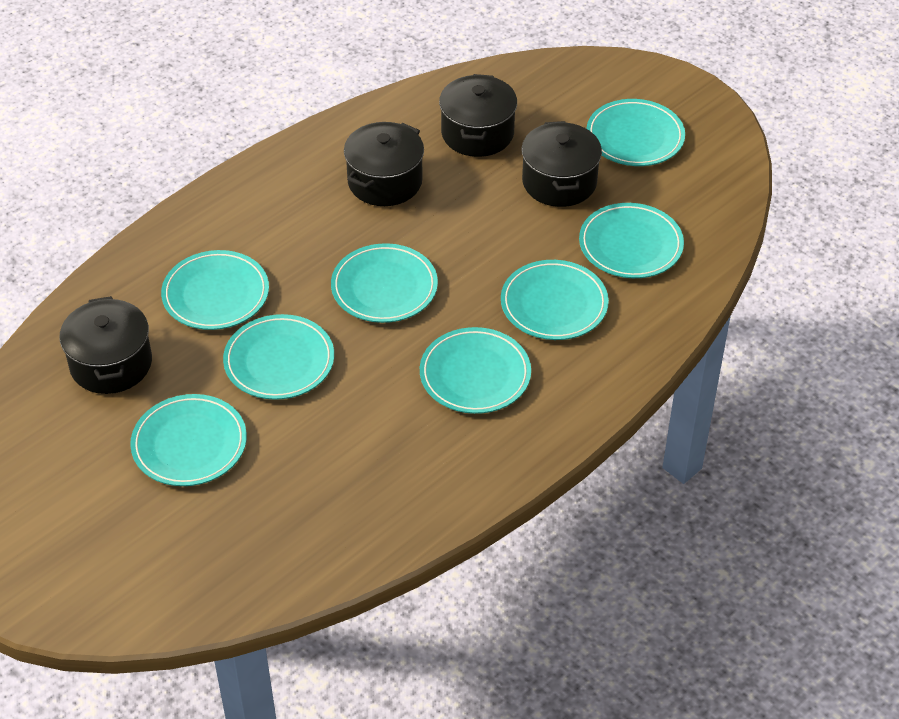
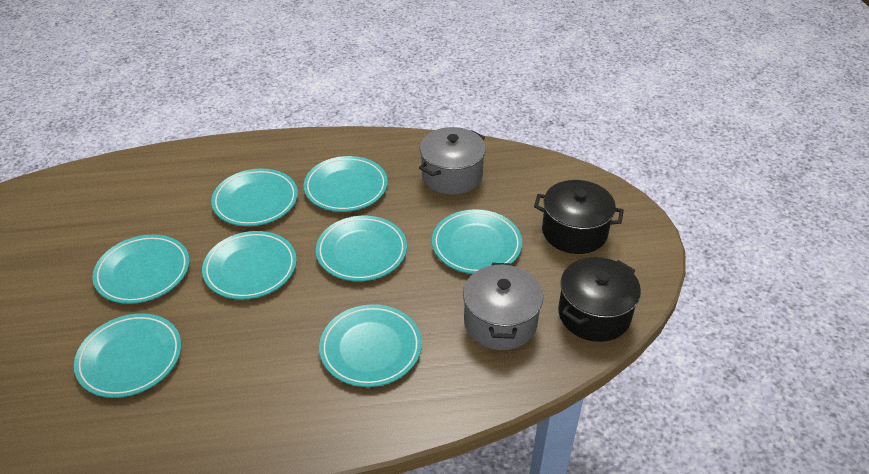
black pot: 4 -> 2
grey pot: 0 -> 2

